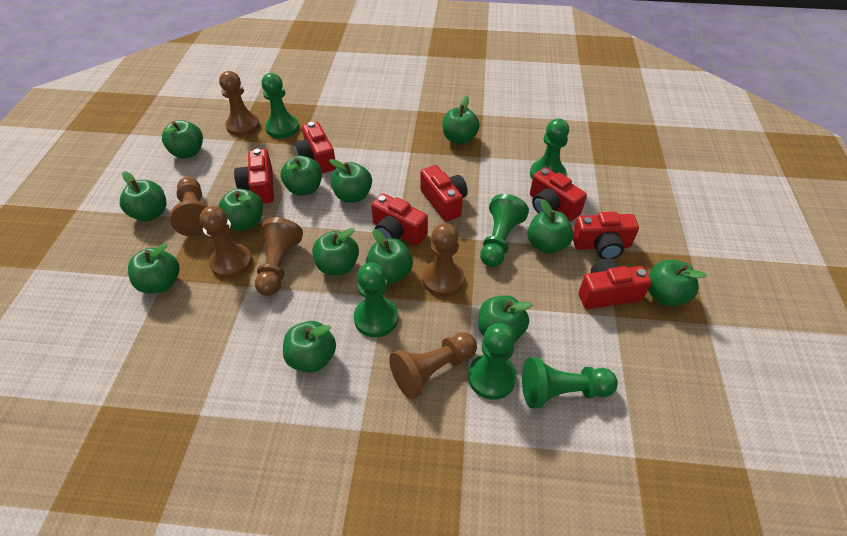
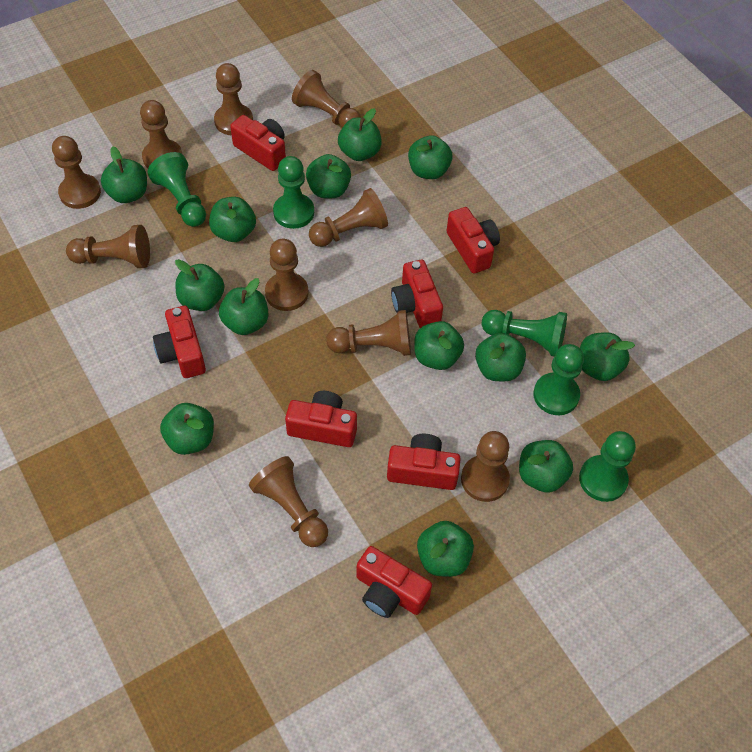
brown pawn: 6 -> 10
green pawn: 6 -> 5

